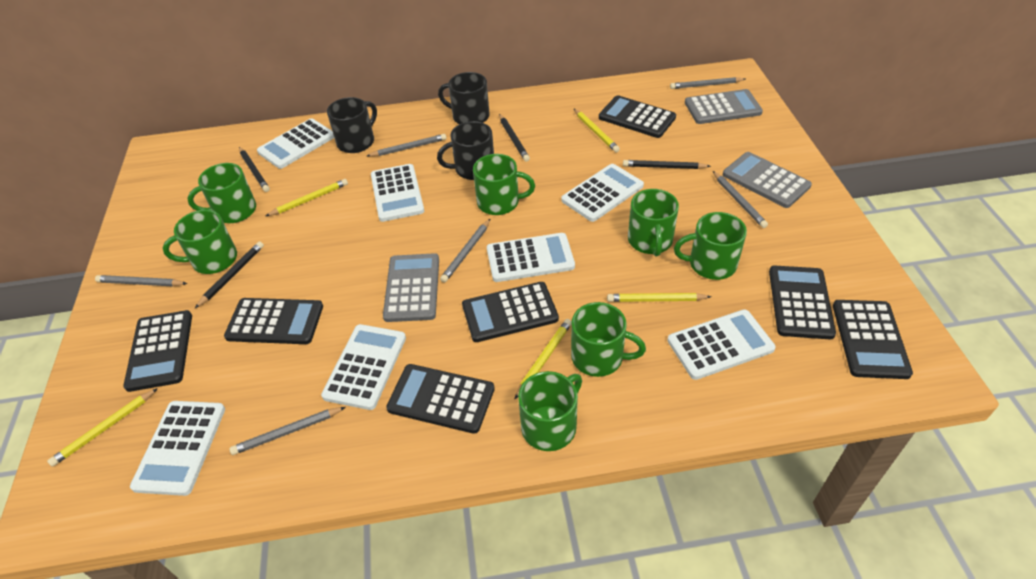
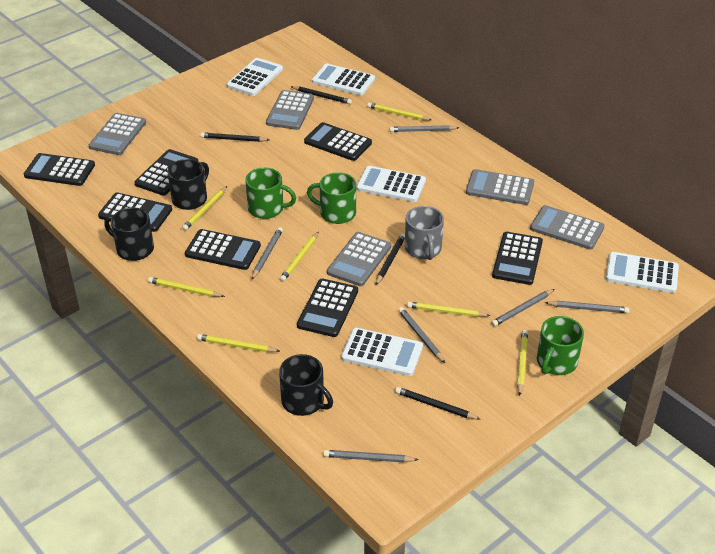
green mug: 7 -> 3
grey calculator: 3 -> 5
grey mug: 0 -> 1
white calculator: 7 -> 5
yellow pencil: 5 -> 7

